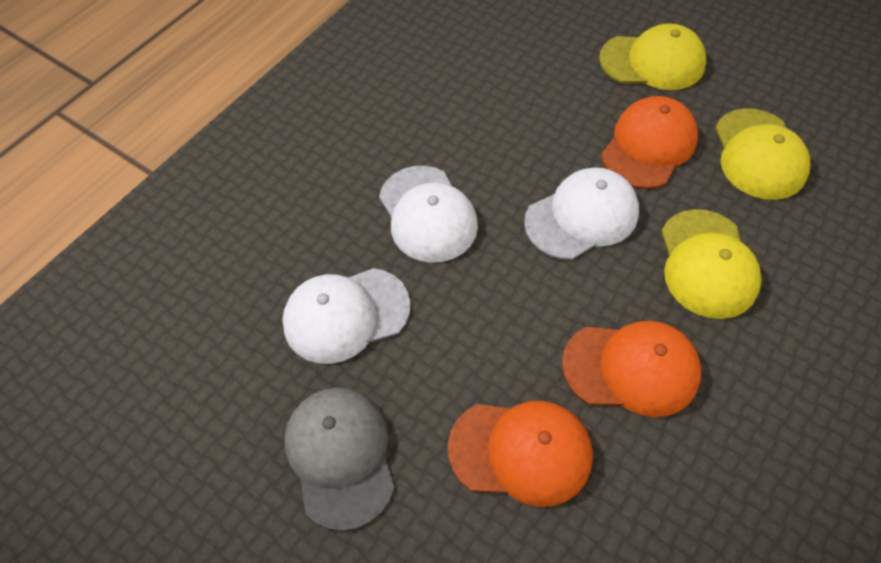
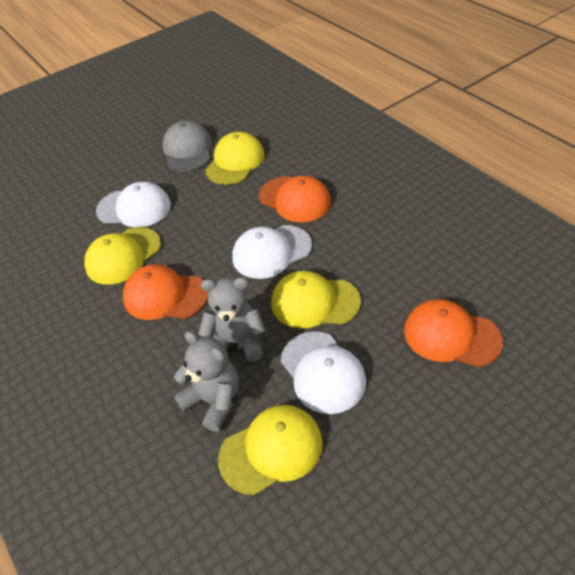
grey teddy bear: 0 -> 2
yellow cap: 3 -> 4

